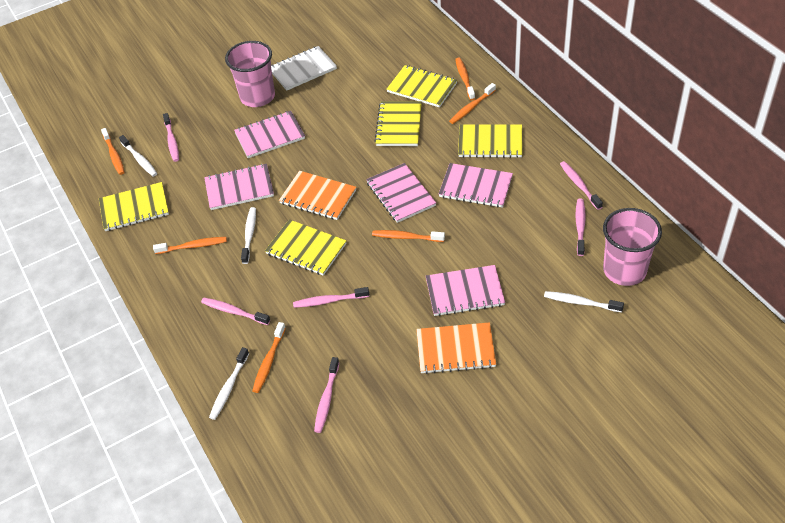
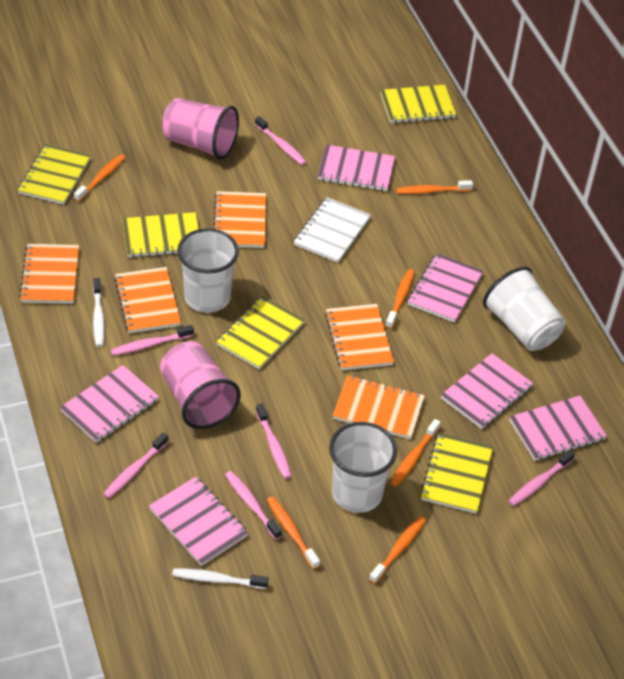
orange notebook: 2 -> 5
pink notebook: 5 -> 6
white cup: 0 -> 3
white toothbrush: 4 -> 2

